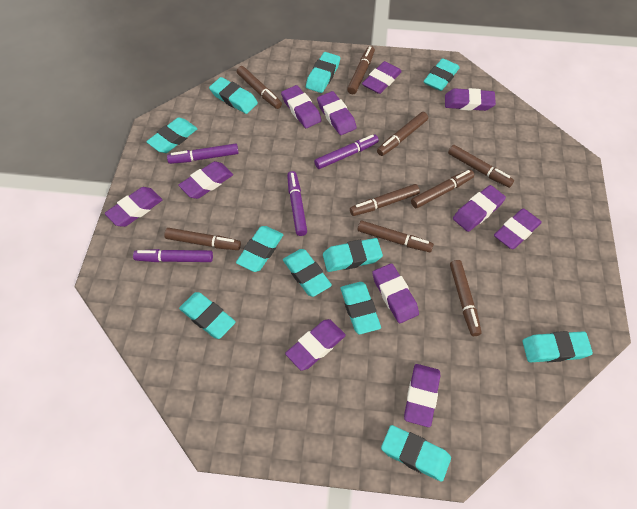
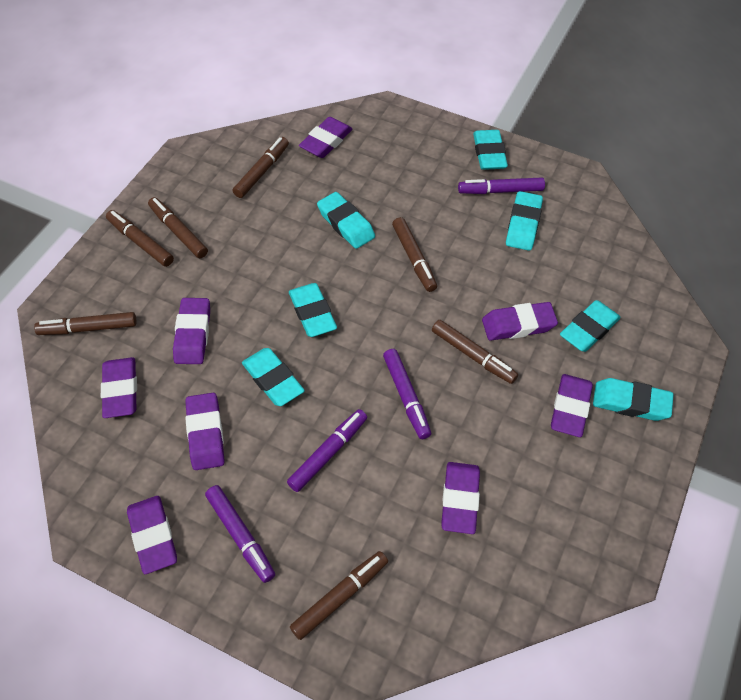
brown marker: 9 -> 7
purple eraser: 11 -> 8
turquoise eraser: 11 -> 7

